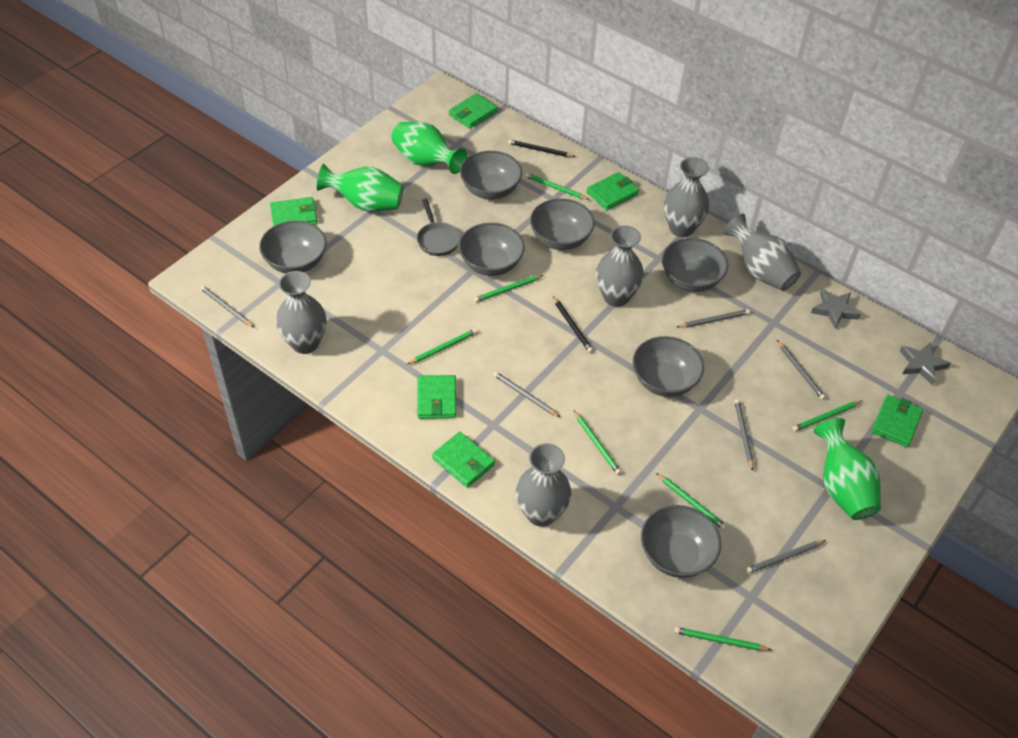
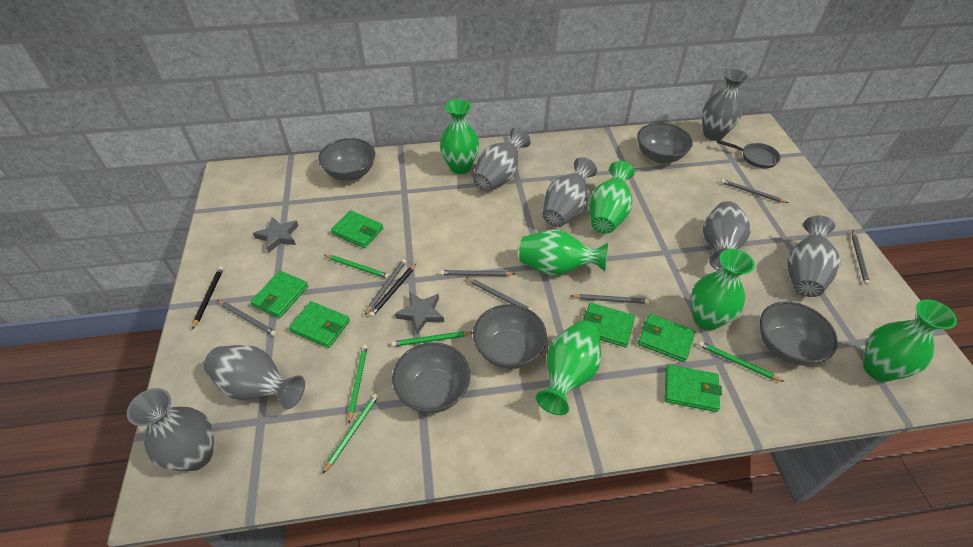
green pencil: 7 -> 5
green vase: 3 -> 6
grey bowl: 7 -> 5
grey pencil: 6 -> 7
grey vase: 5 -> 7

